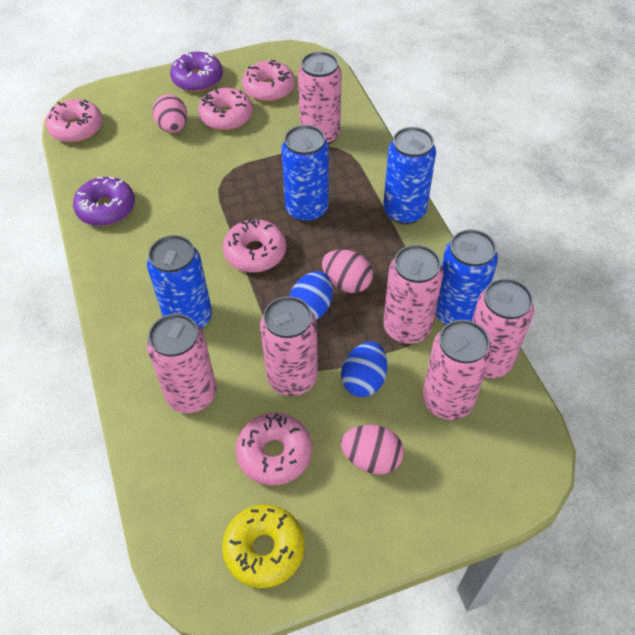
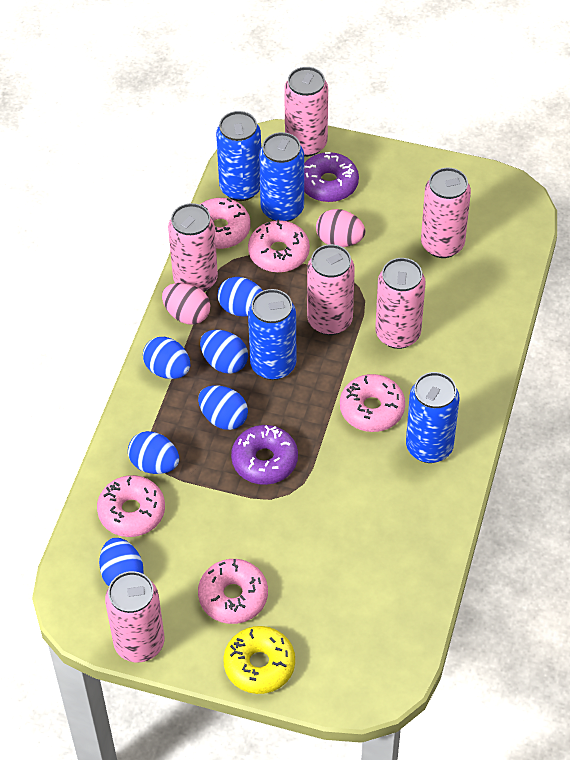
blue egg: 2 -> 6
pink egg: 3 -> 2

